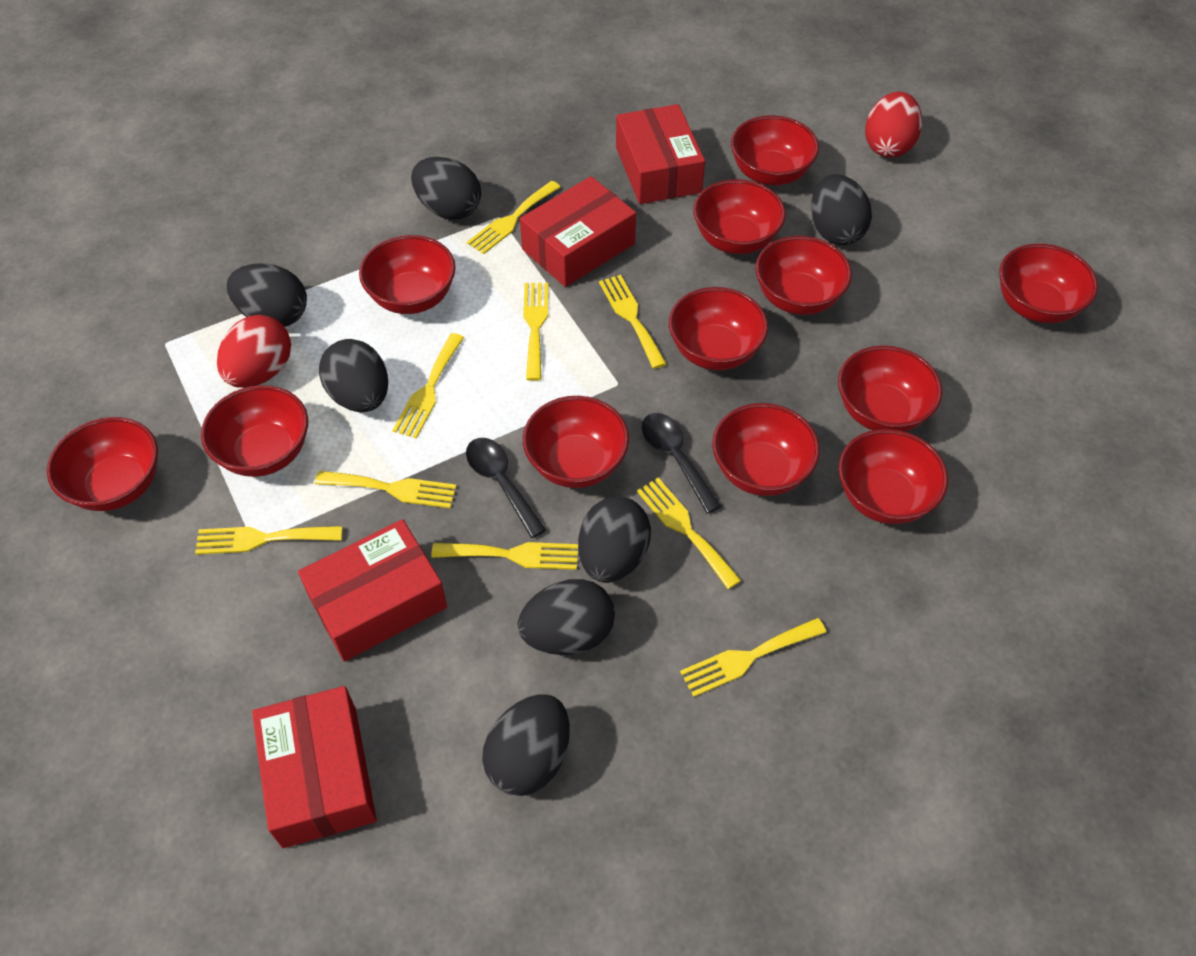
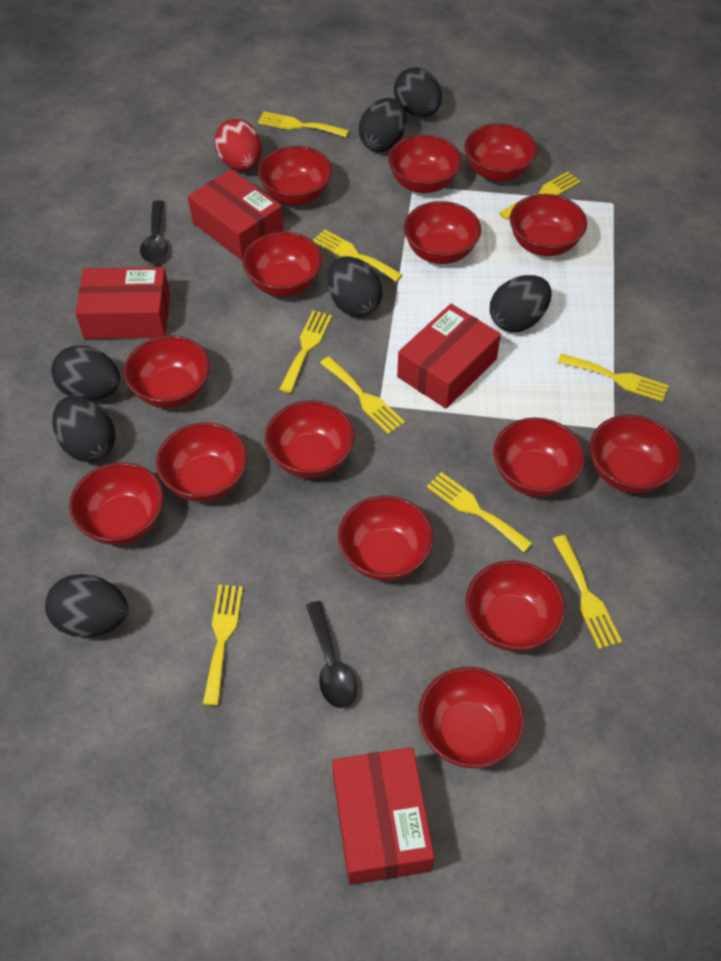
red bowl: 12 -> 15
red egg: 2 -> 1

